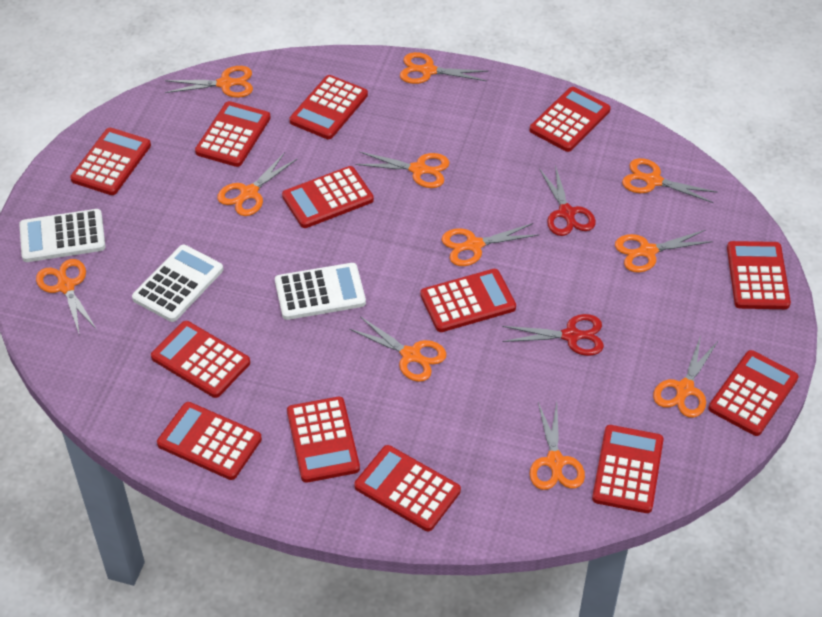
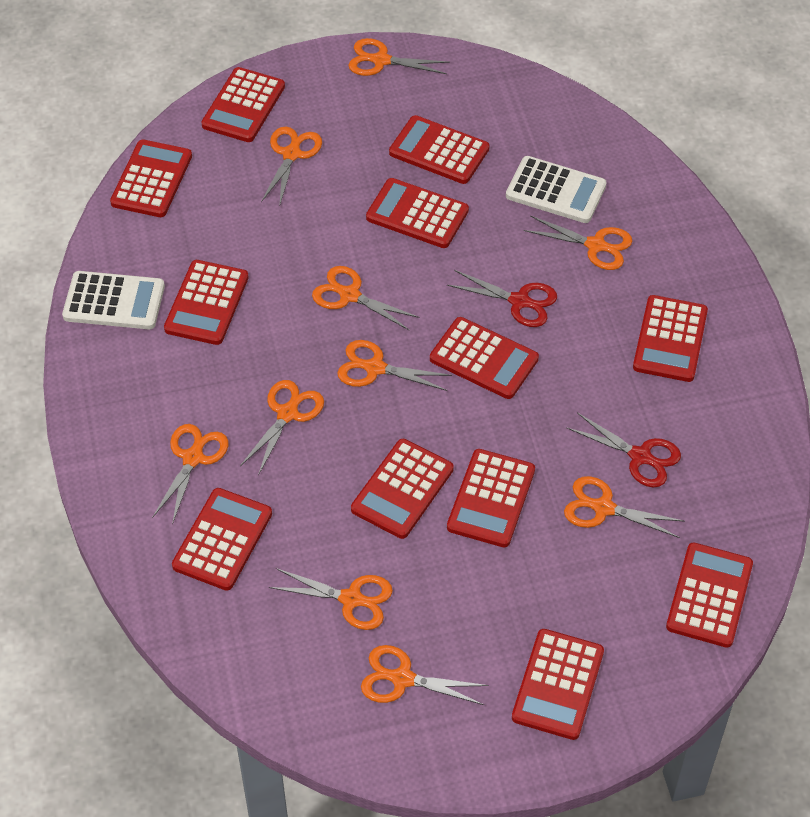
orange scissors: 11 -> 10
red calculator: 13 -> 12
white calculator: 3 -> 2

